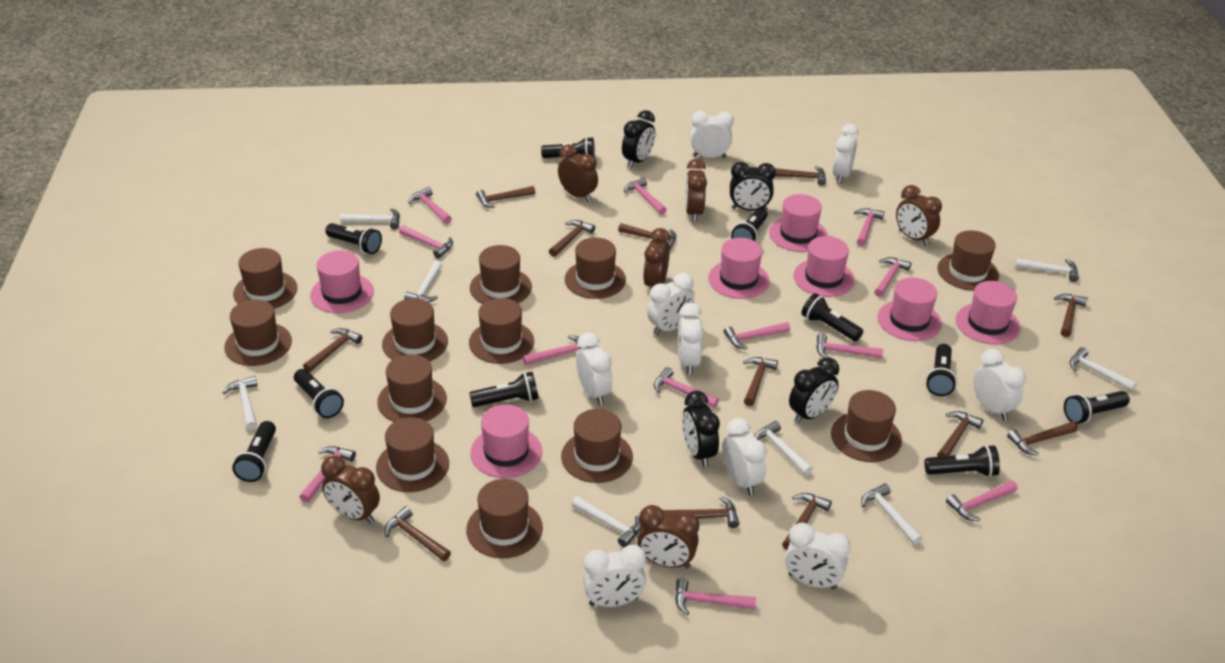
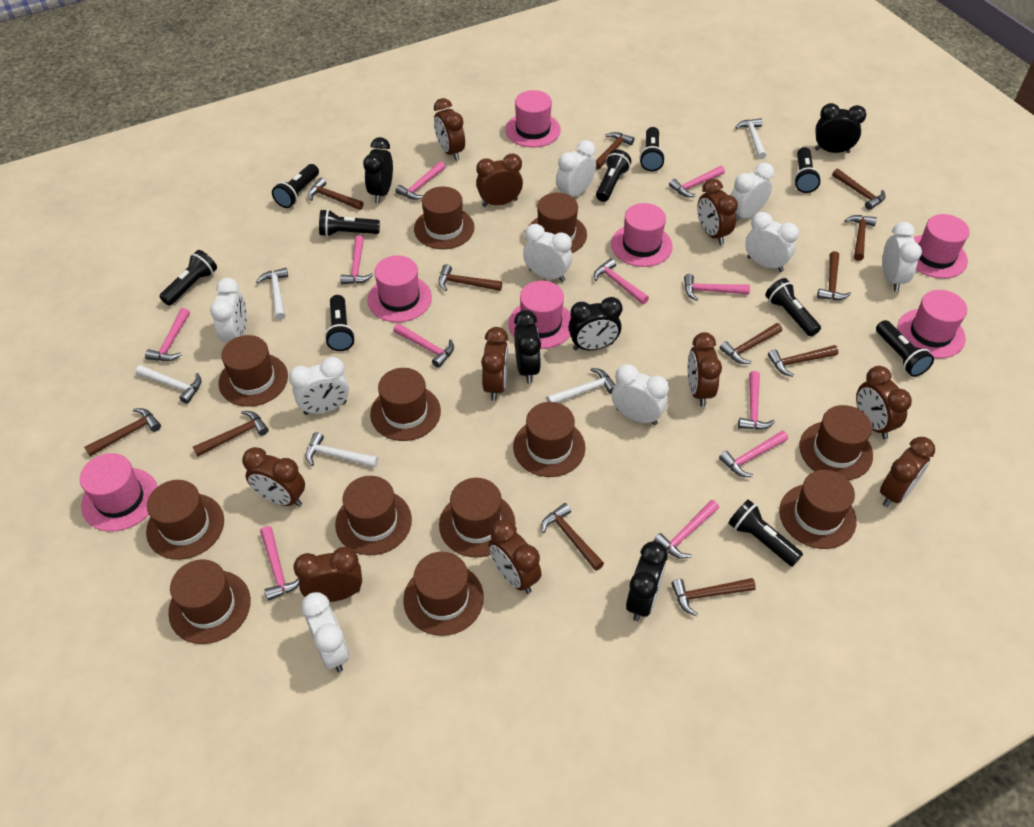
black clock: 4 -> 5
brown clock: 6 -> 10
pink hammer: 12 -> 11
white hammer: 8 -> 5

